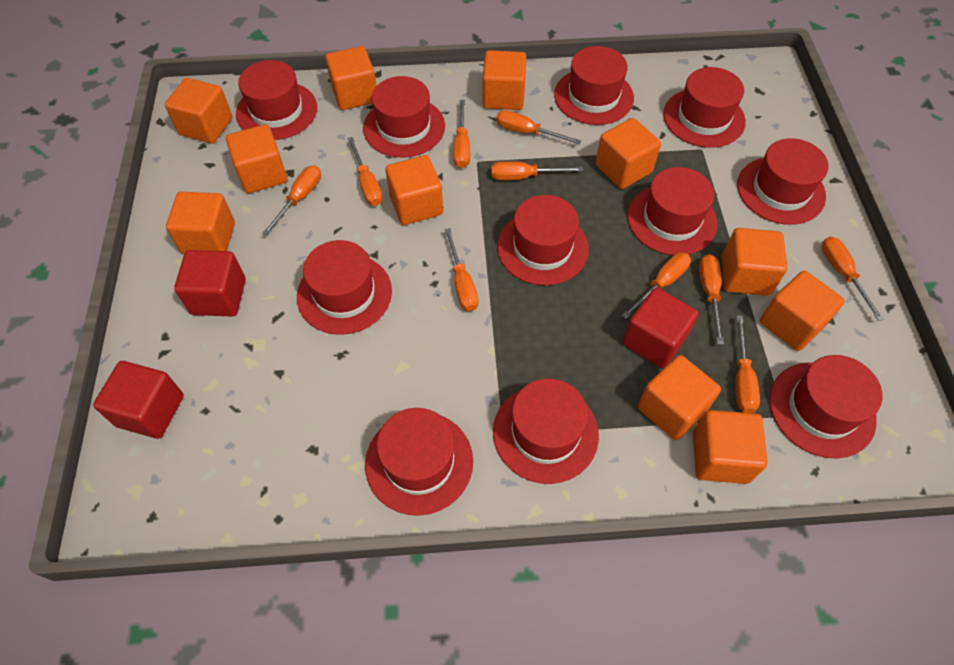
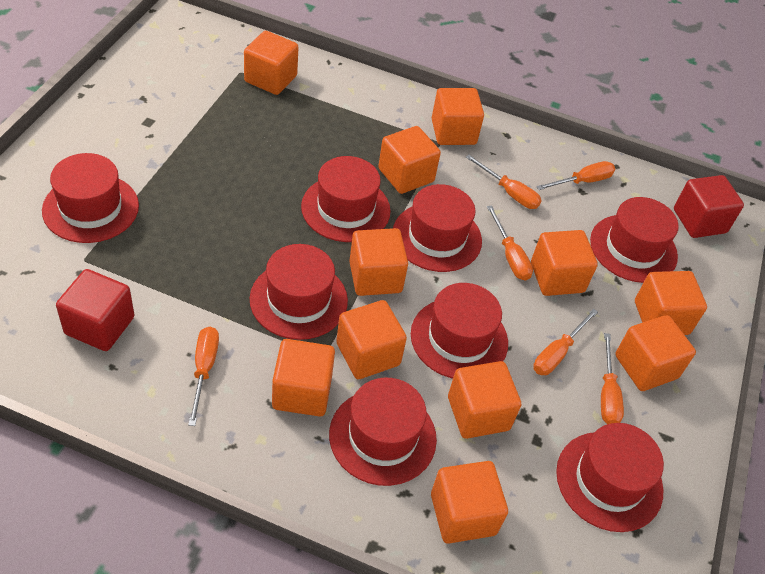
orange screwdriver: 10 -> 6
red cube: 3 -> 2
red hat: 11 -> 8

